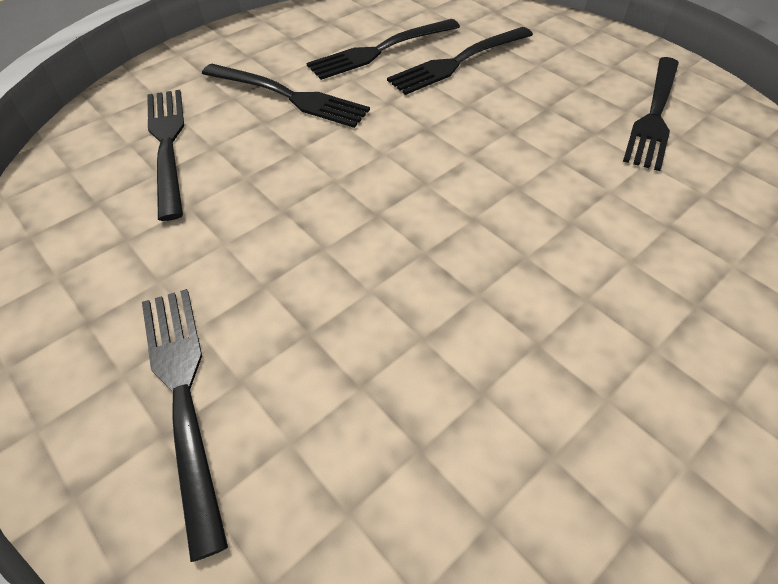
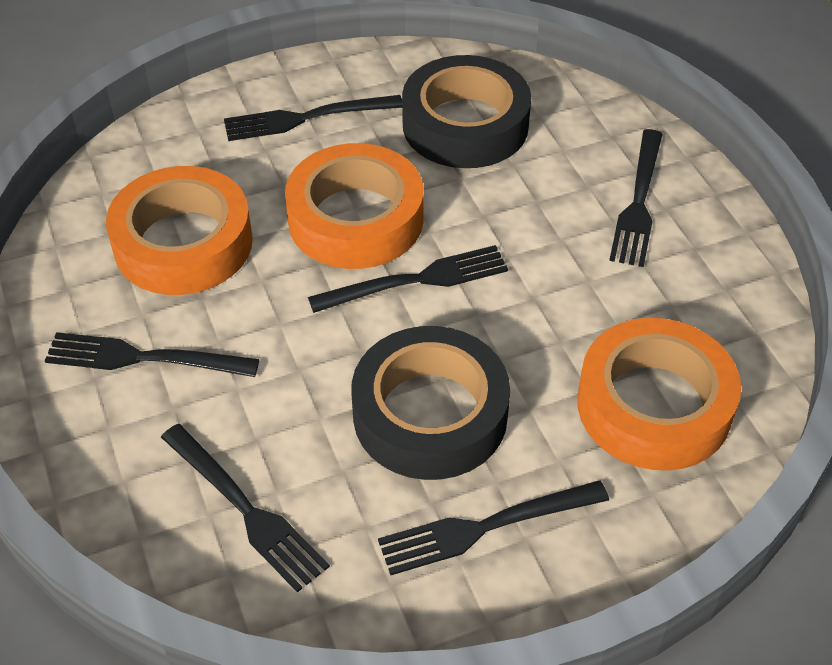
black tape: 0 -> 2
orange tape: 0 -> 3

